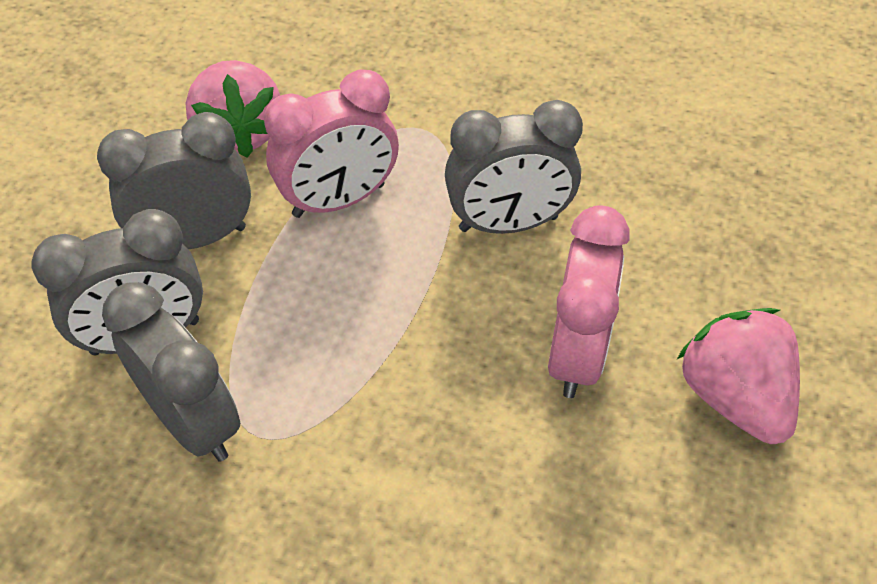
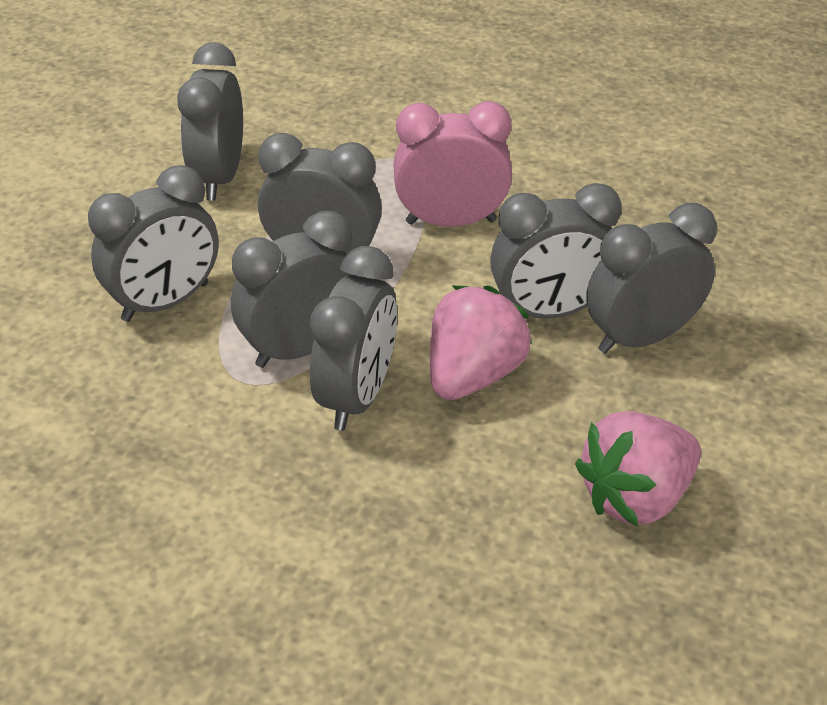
grey clock: 4 -> 7
pink clock: 2 -> 1

